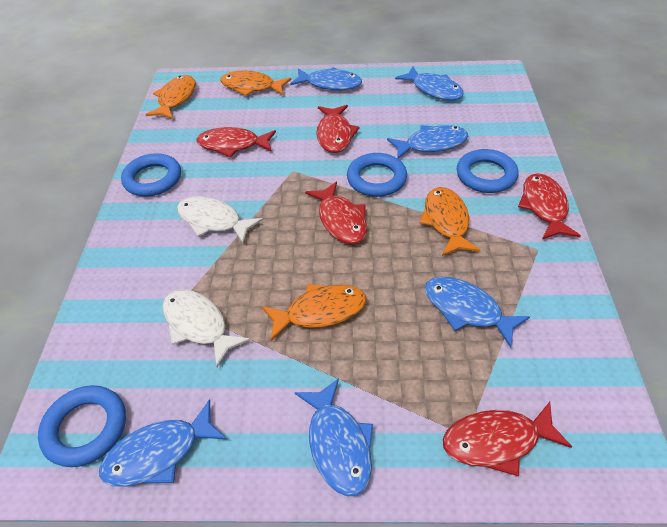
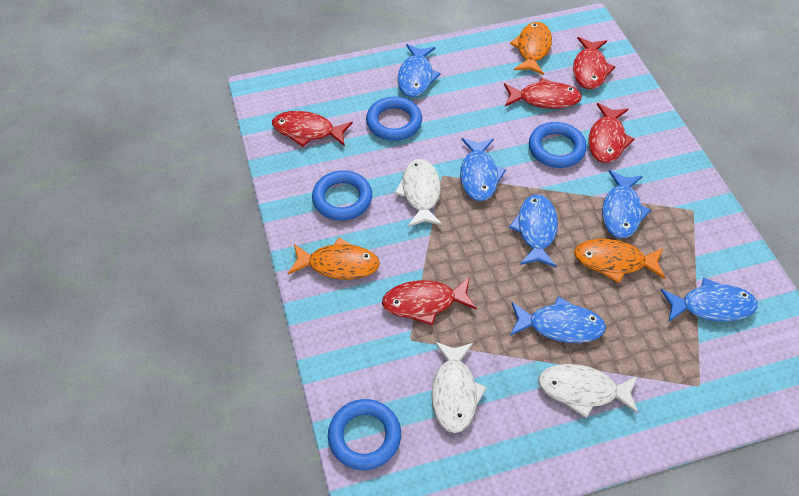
orange fish: 4 -> 3
white fish: 2 -> 3

